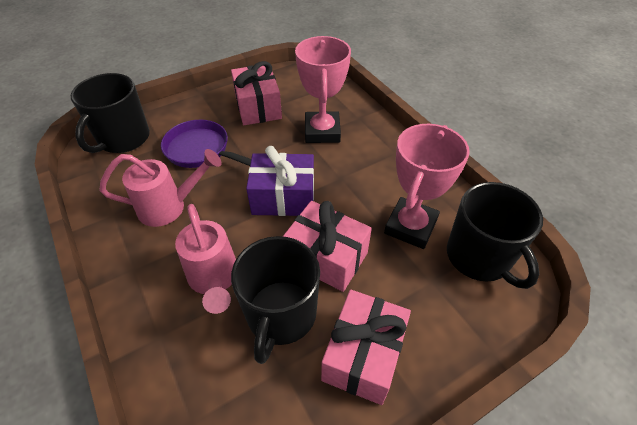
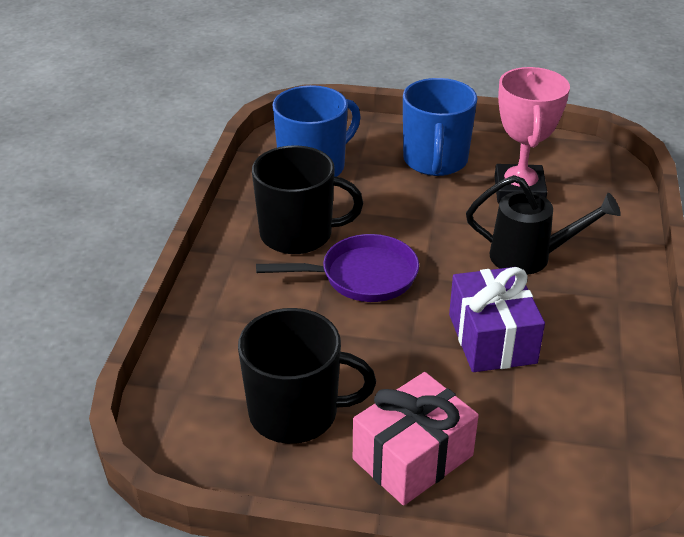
black mug: 3 -> 2
black watering can: 0 -> 1
blue mug: 0 -> 2
pink gift: 3 -> 1
pink trophy: 2 -> 1
pink watering can: 2 -> 0

